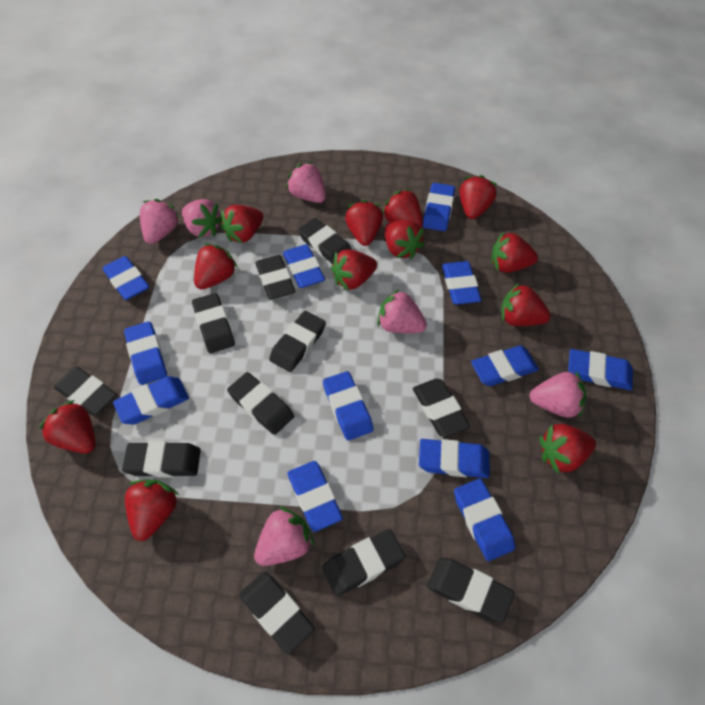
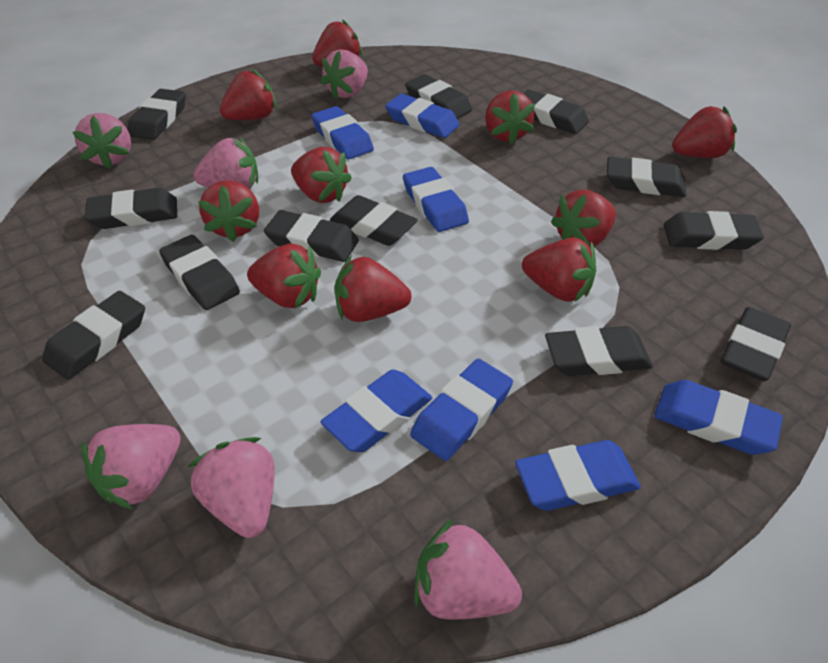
black eraser: 11 -> 12
blue eraser: 12 -> 7
red strawberry: 12 -> 10

